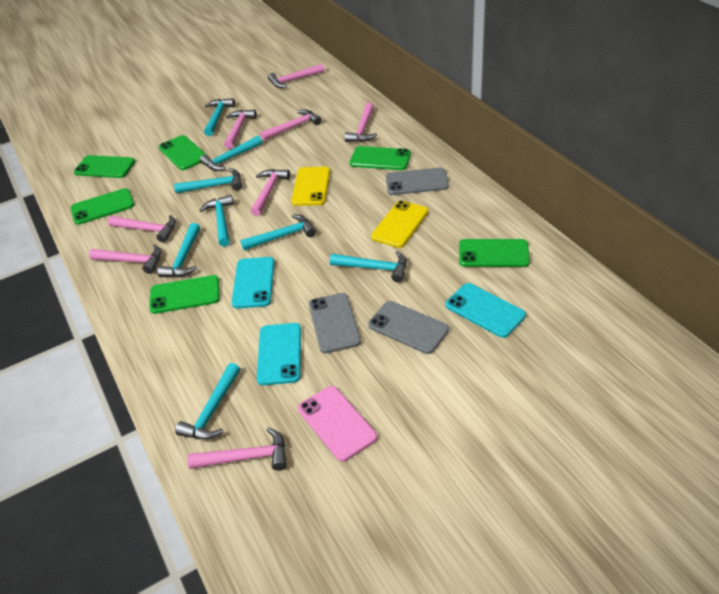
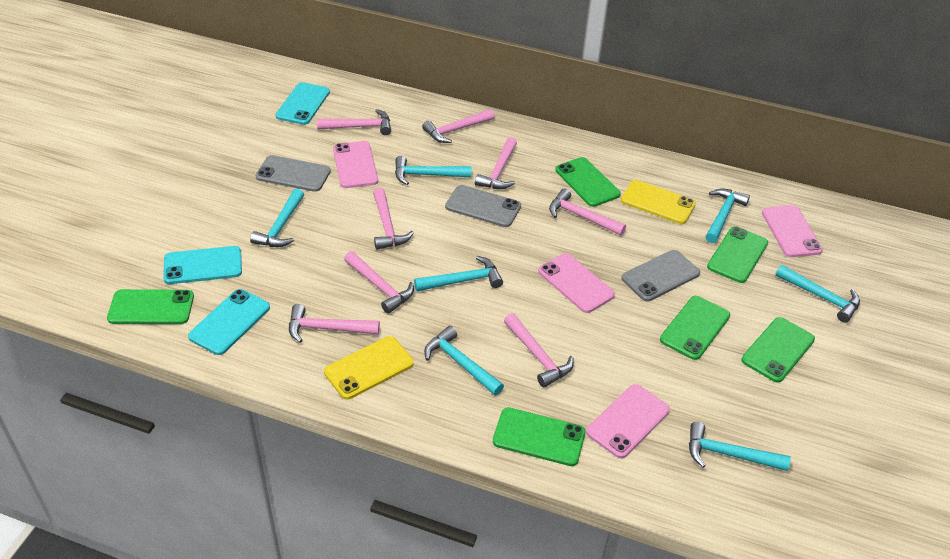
pink phone: 1 -> 4
turquoise hammer: 8 -> 7

